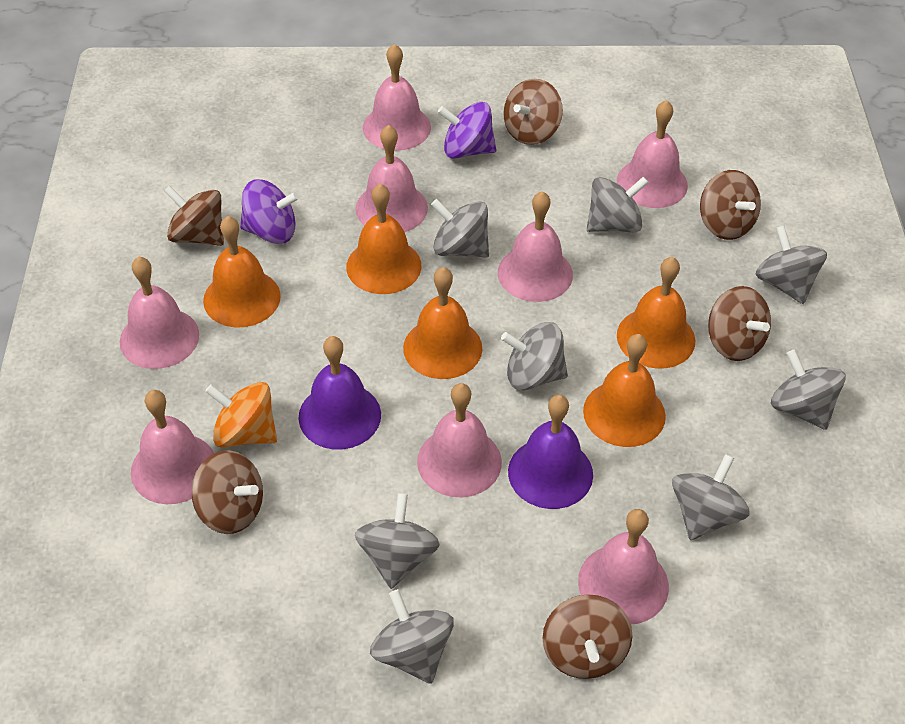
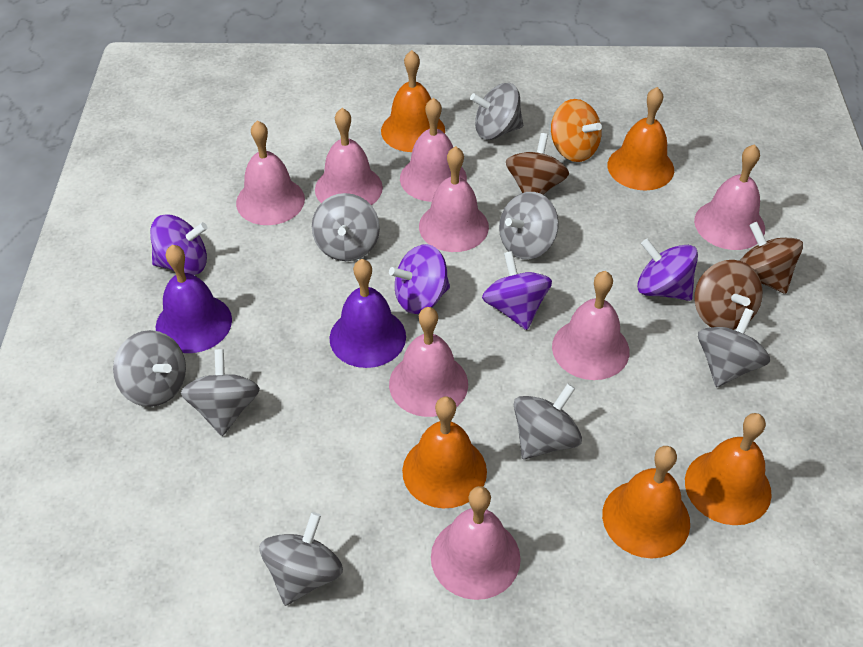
brown spinning top: 6 -> 3
purple spinning top: 2 -> 4

